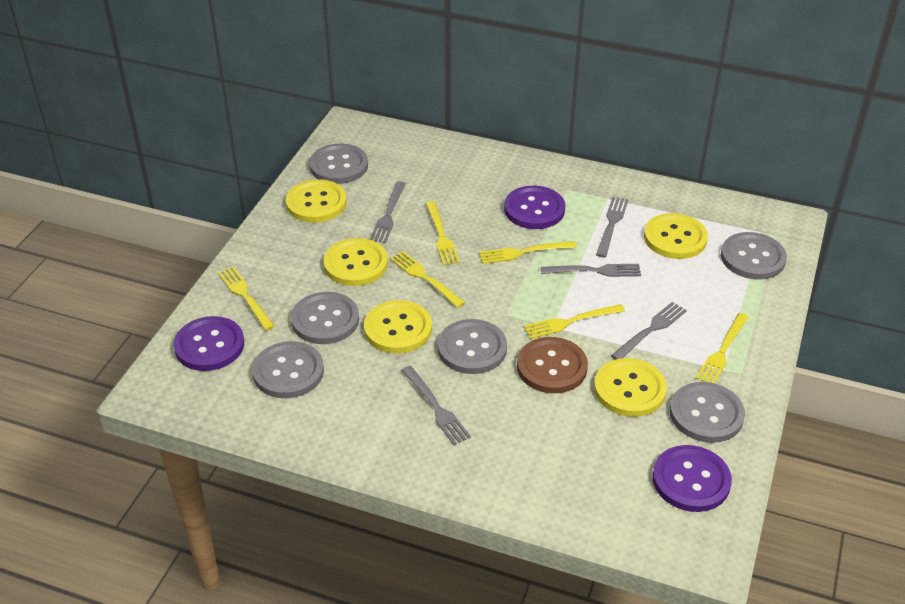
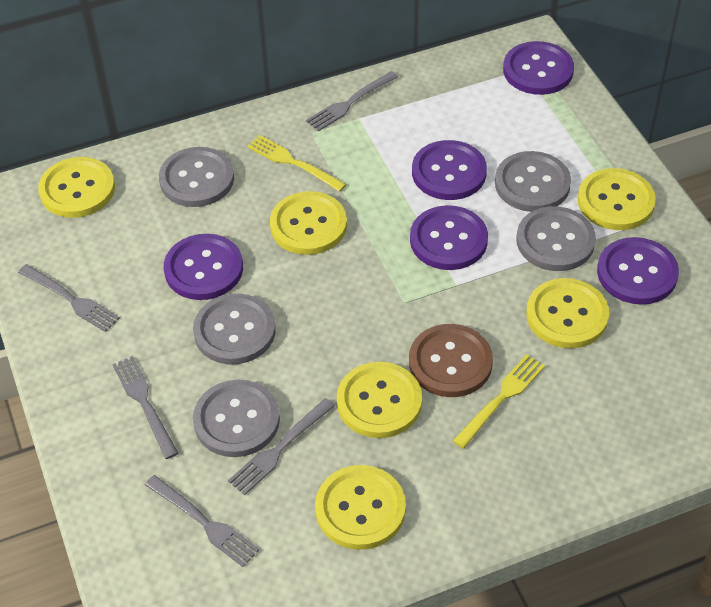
grey button: 6 -> 5
purple button: 3 -> 5
yellow button: 5 -> 6
yellow fork: 6 -> 2

